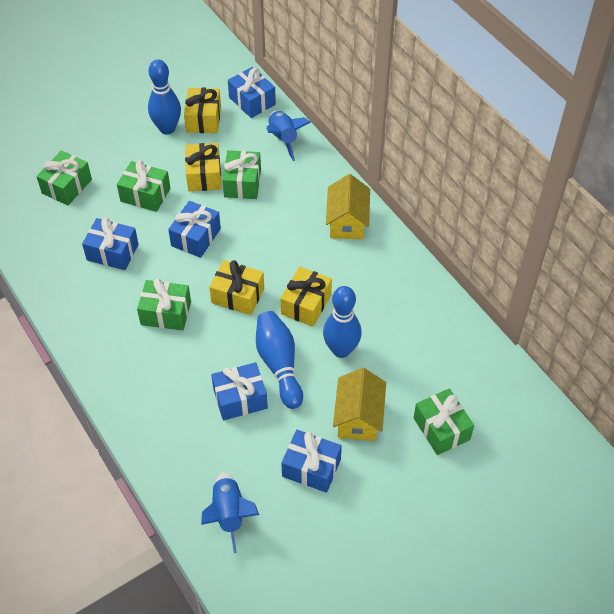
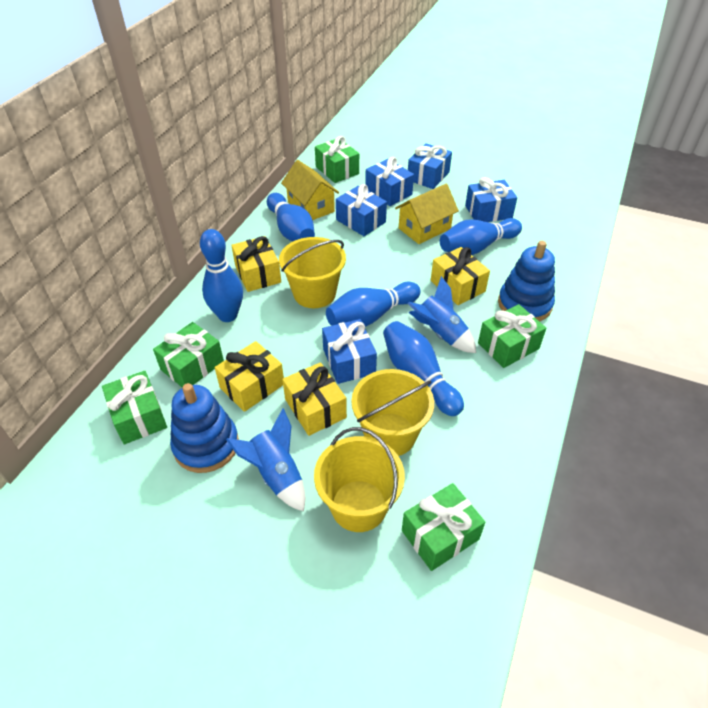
blue bowling pin: 3 -> 5
blue stacking toy: 0 -> 2
yellow bucket: 0 -> 3

